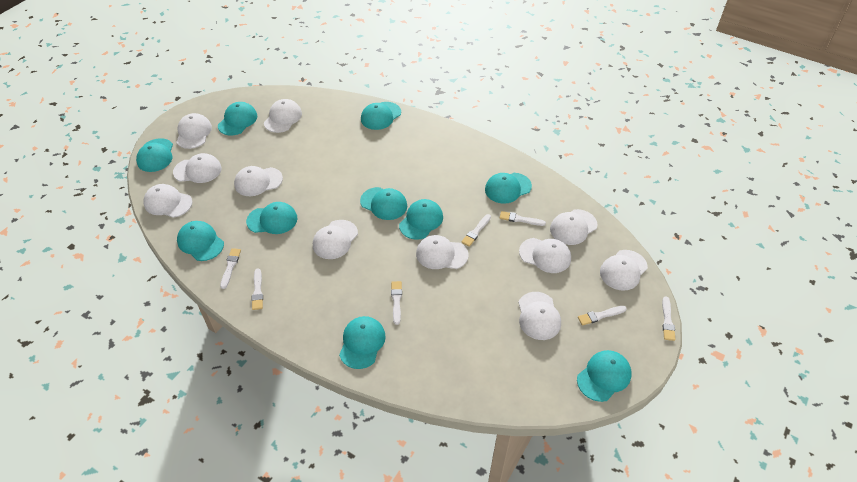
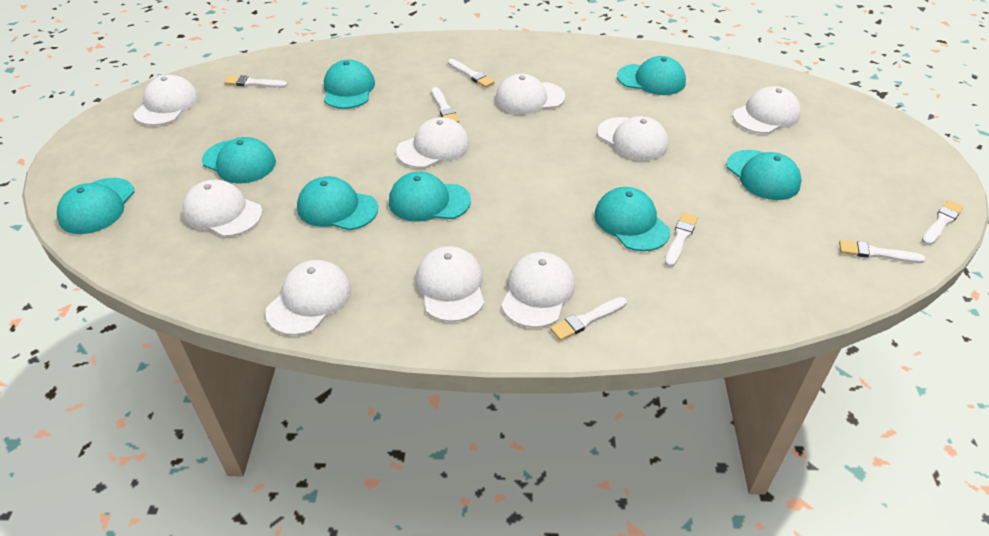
turquoise cap: 10 -> 8
white cap: 11 -> 9

